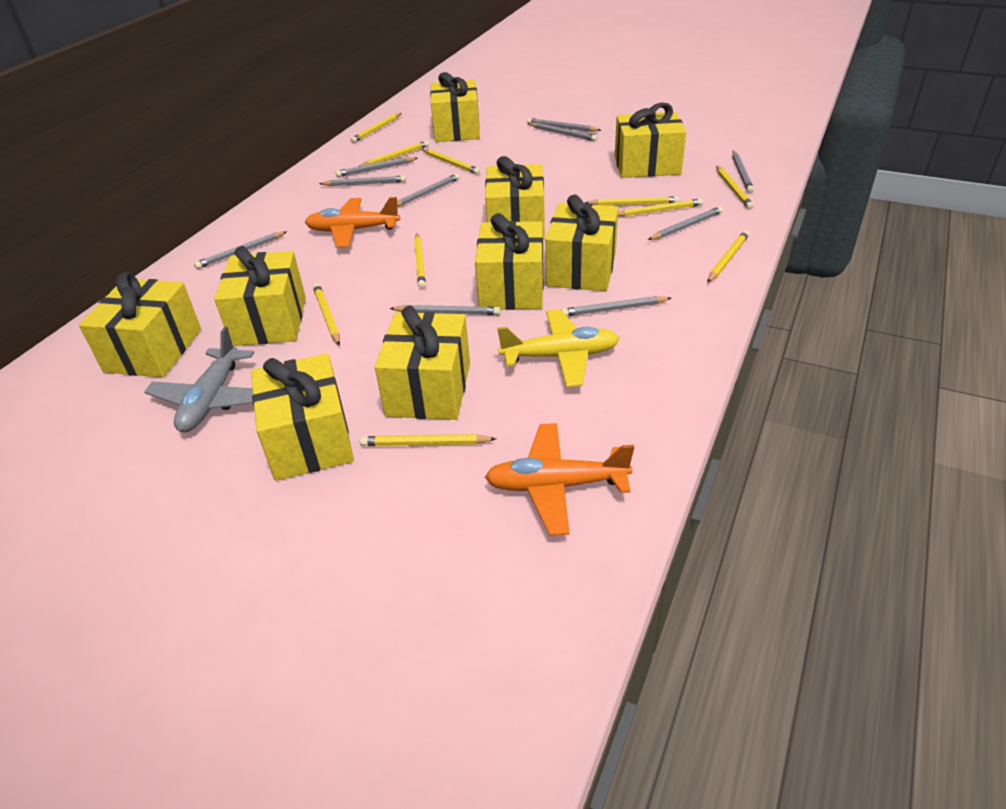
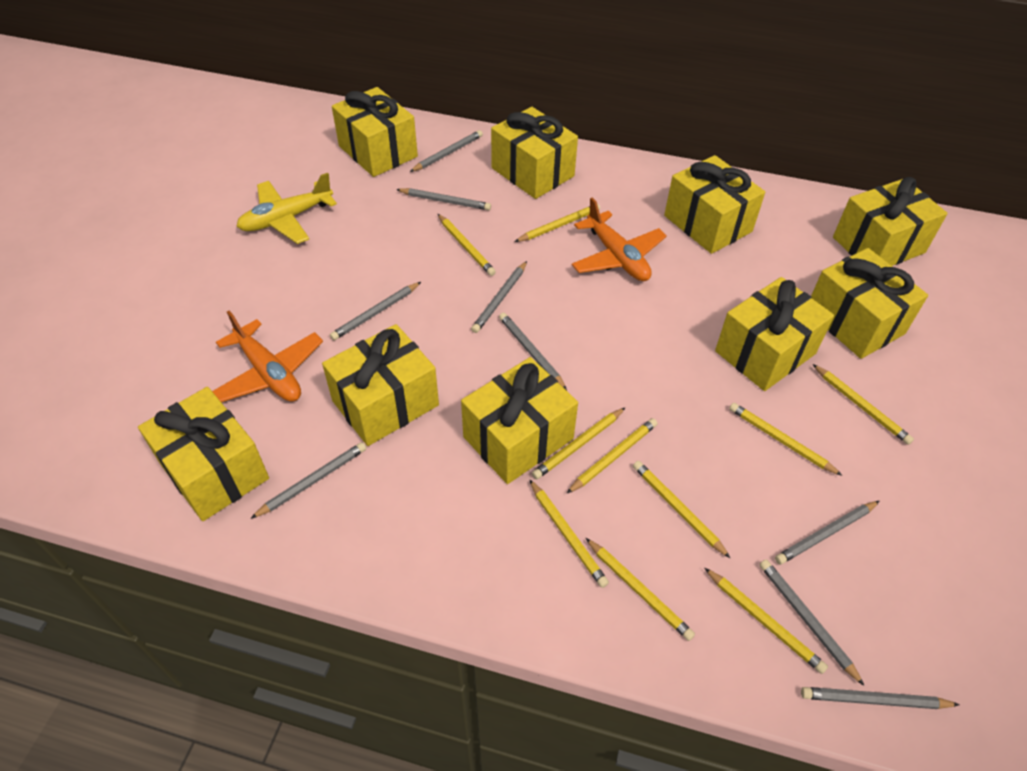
grey pencil: 10 -> 9
grey plane: 1 -> 0

